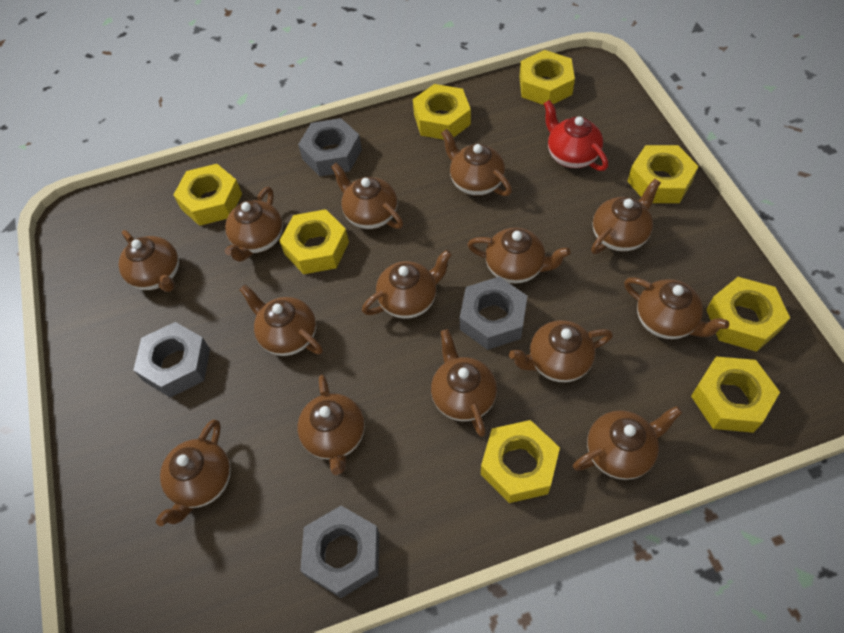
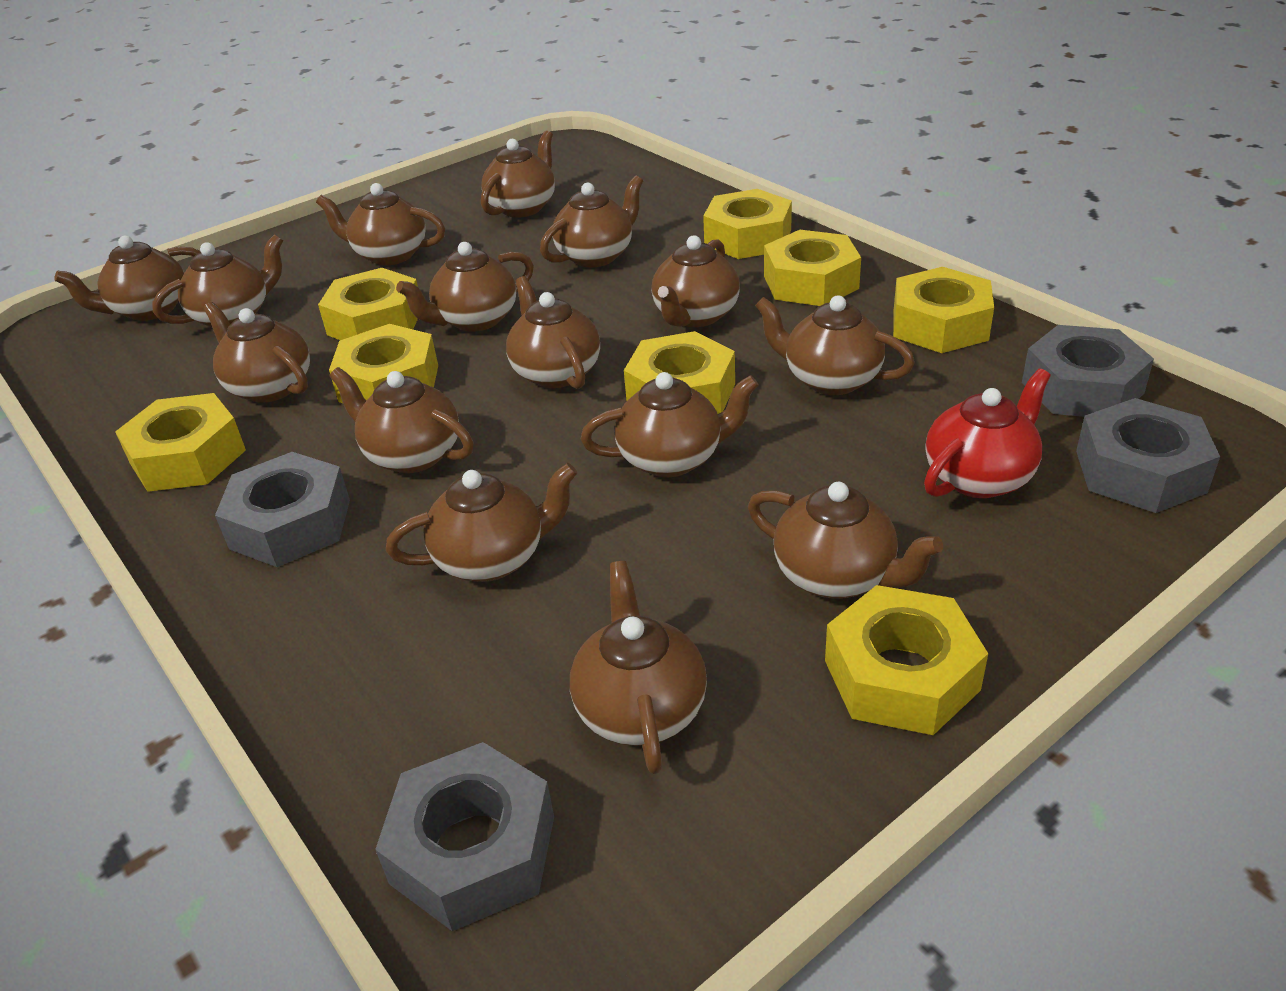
brown teapot: 14 -> 15

